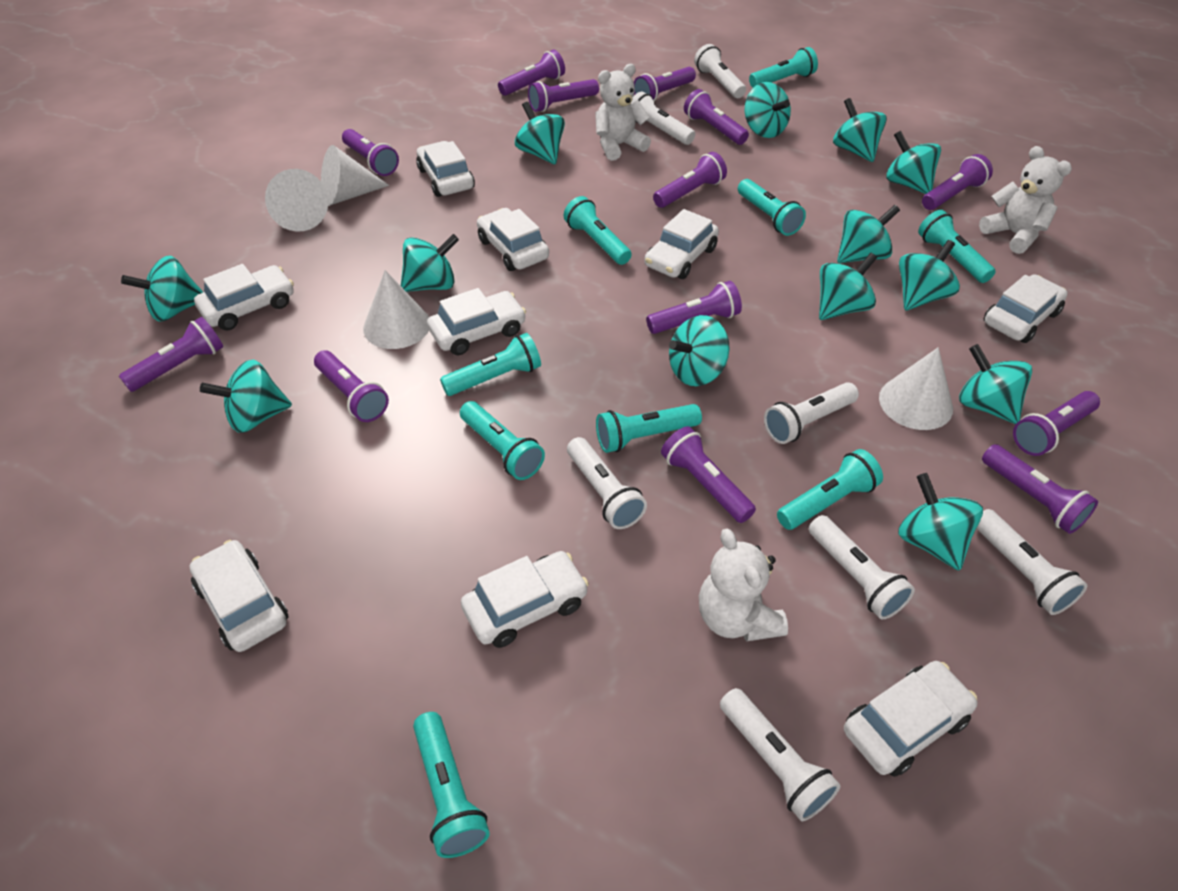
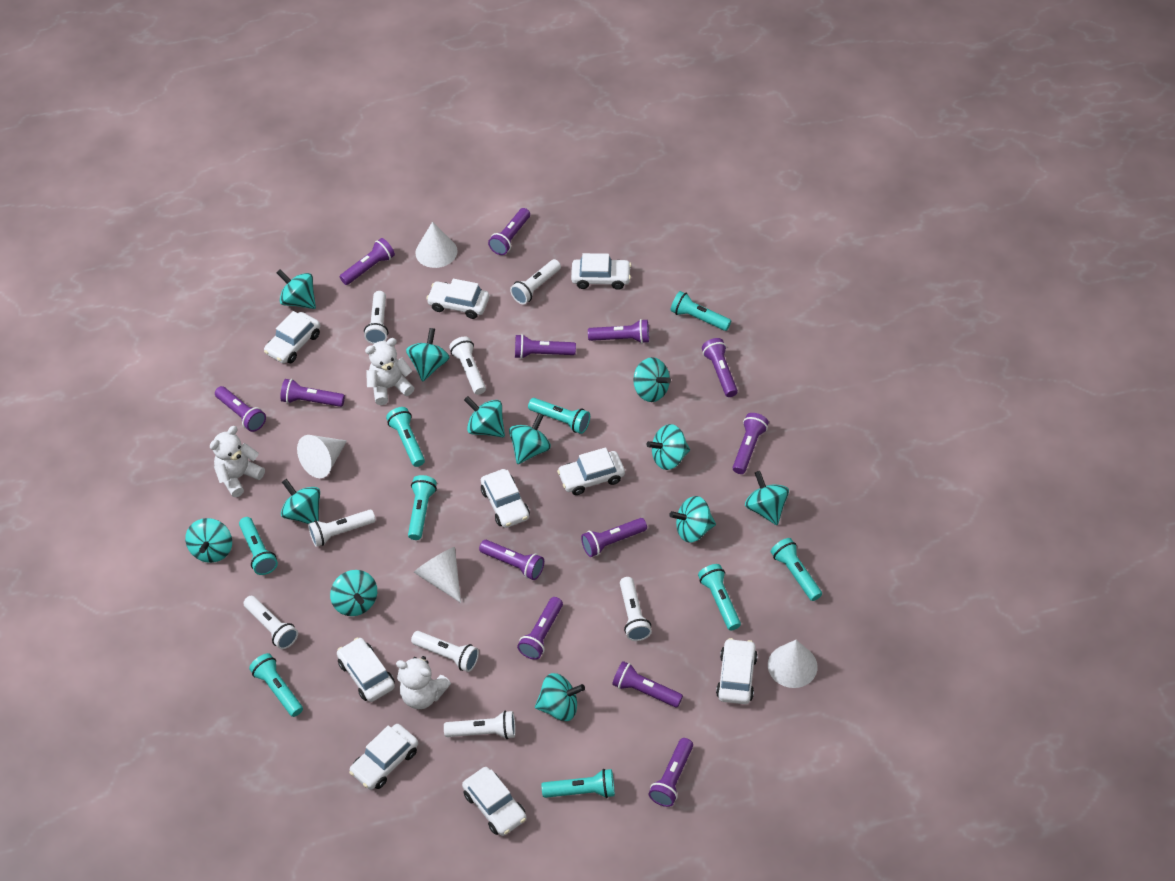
turquoise spinning top: 13 -> 12
white flashlight: 7 -> 8

